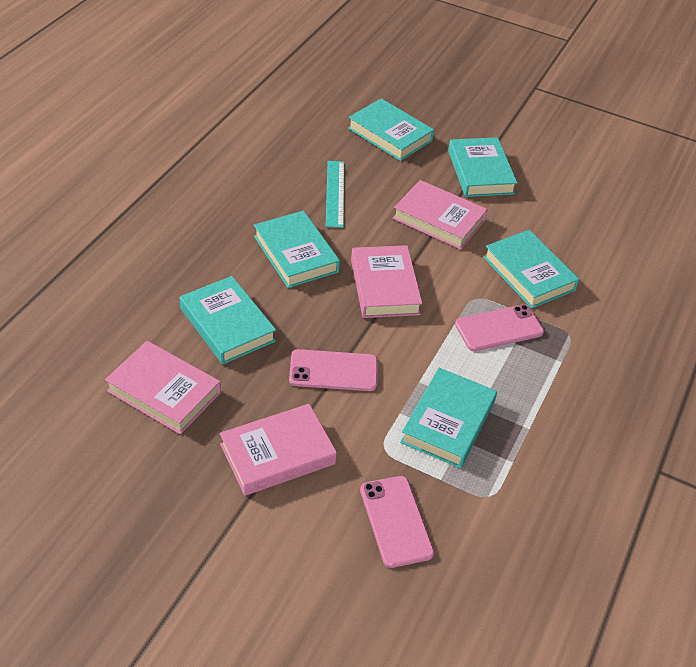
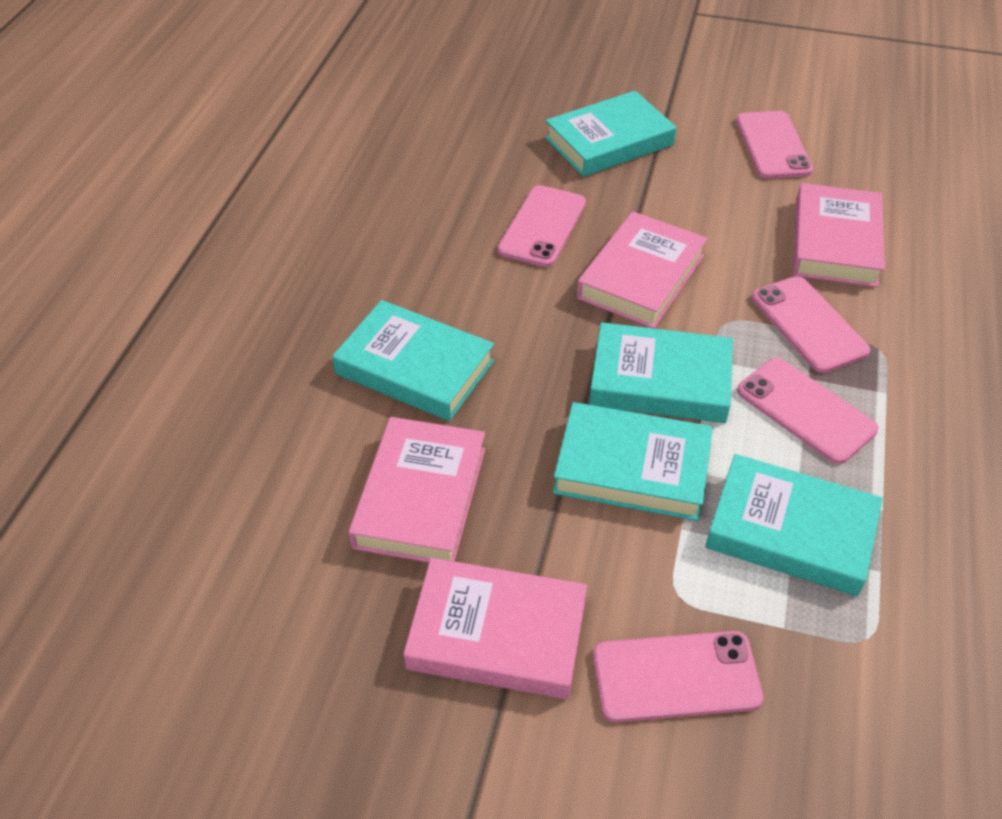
pink phone: 3 -> 5
turquoise book: 6 -> 5
turquoise ruler: 1 -> 0

